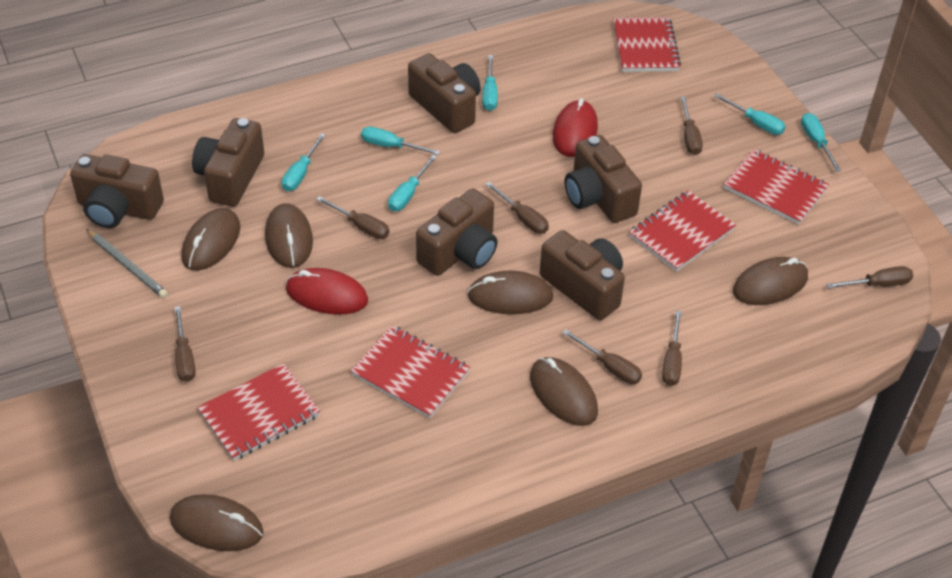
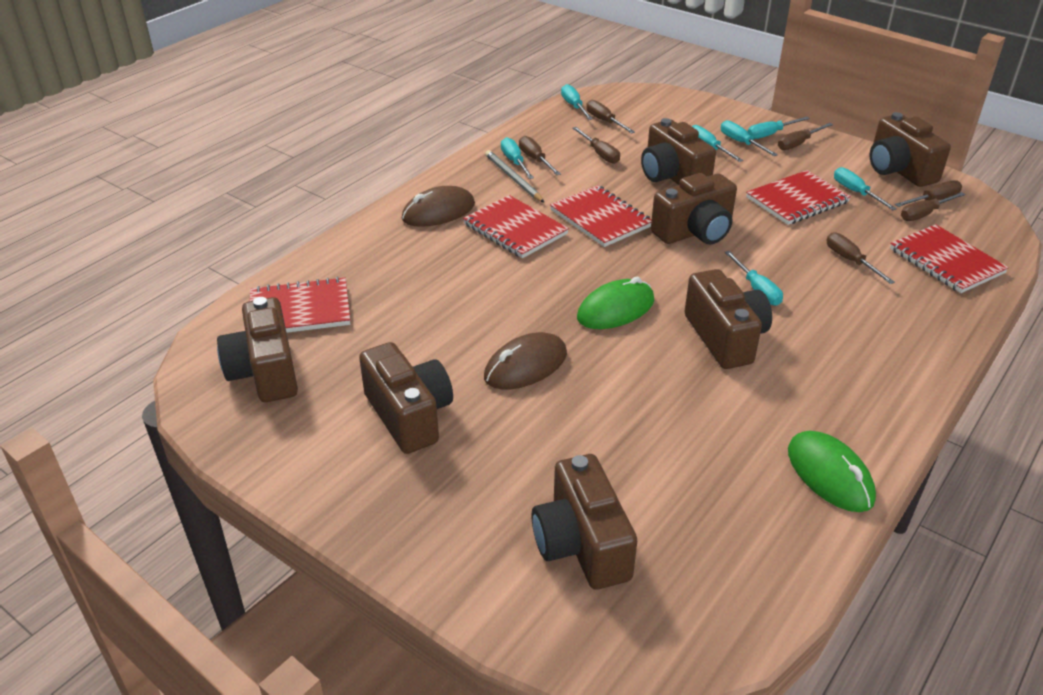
brown camera: 6 -> 7
brown mouse: 6 -> 2
green mouse: 0 -> 2
red mouse: 2 -> 0
turquoise screwdriver: 6 -> 7

